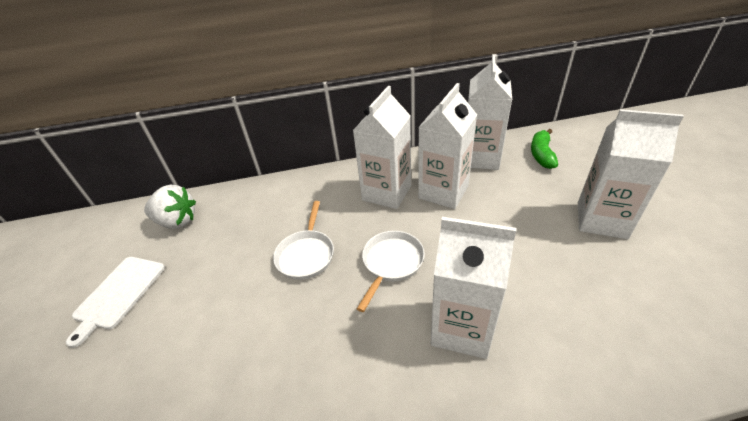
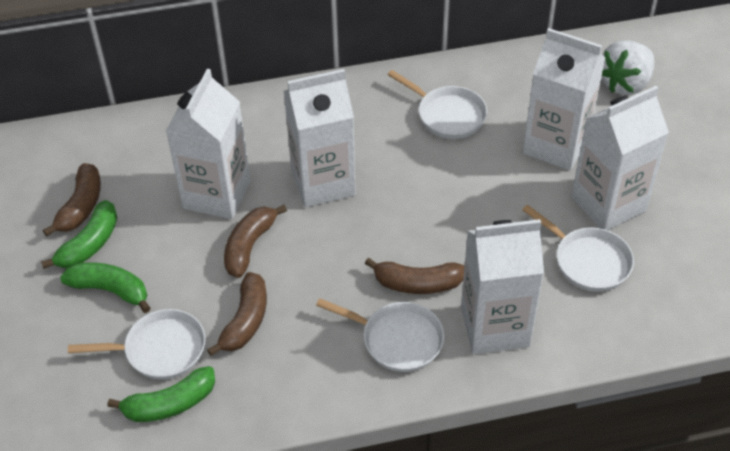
brown banana: 0 -> 4
green banana: 1 -> 3
white cutting board: 1 -> 0
white pan: 2 -> 4

